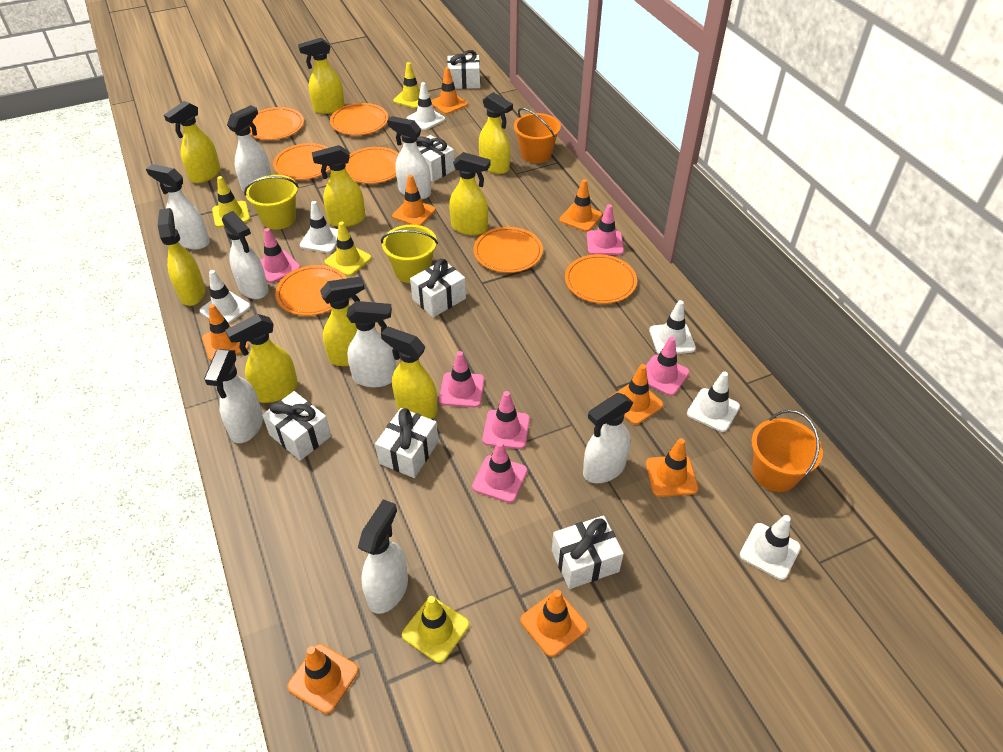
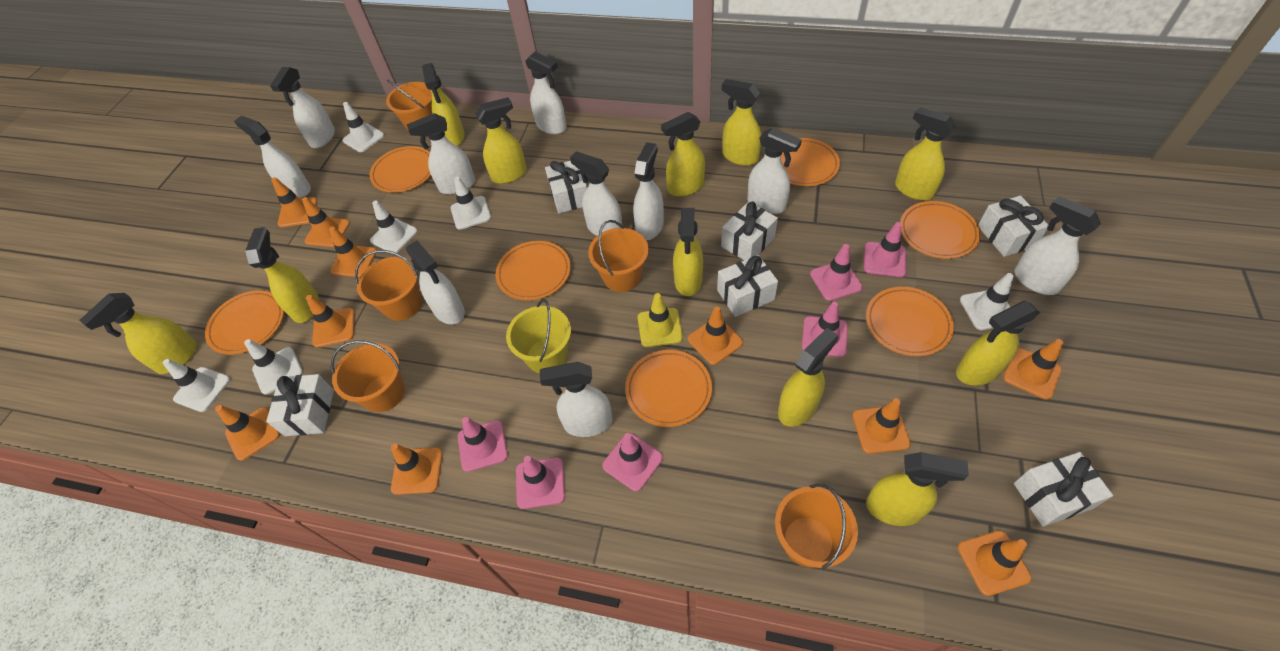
orange bucket: 2 -> 5
orange traffic cone: 8 -> 10
white spray bottle: 8 -> 10
yellow bucket: 2 -> 1
yellow spray bottle: 9 -> 11
yellow traffic cone: 4 -> 1

